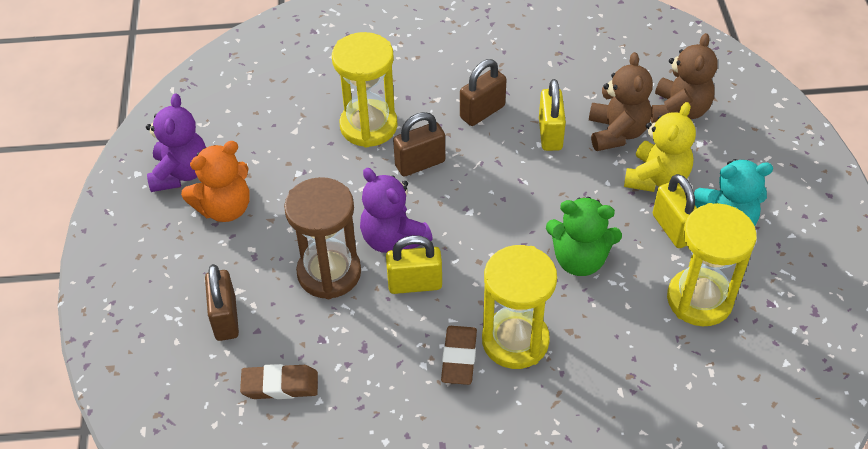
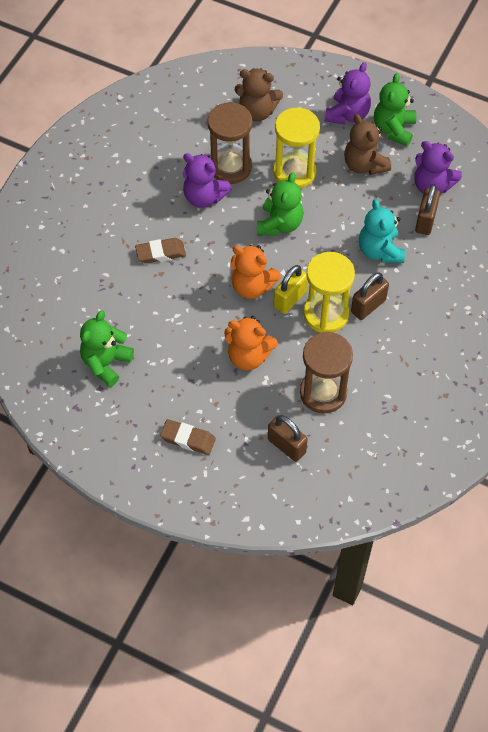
brown hourglass: 1 -> 2
green teddy bear: 1 -> 3
orange teddy bear: 1 -> 2
purple teddy bear: 2 -> 3
yellow hourglass: 3 -> 2
yellow padlock: 3 -> 1
yellow teddy bear: 1 -> 0

